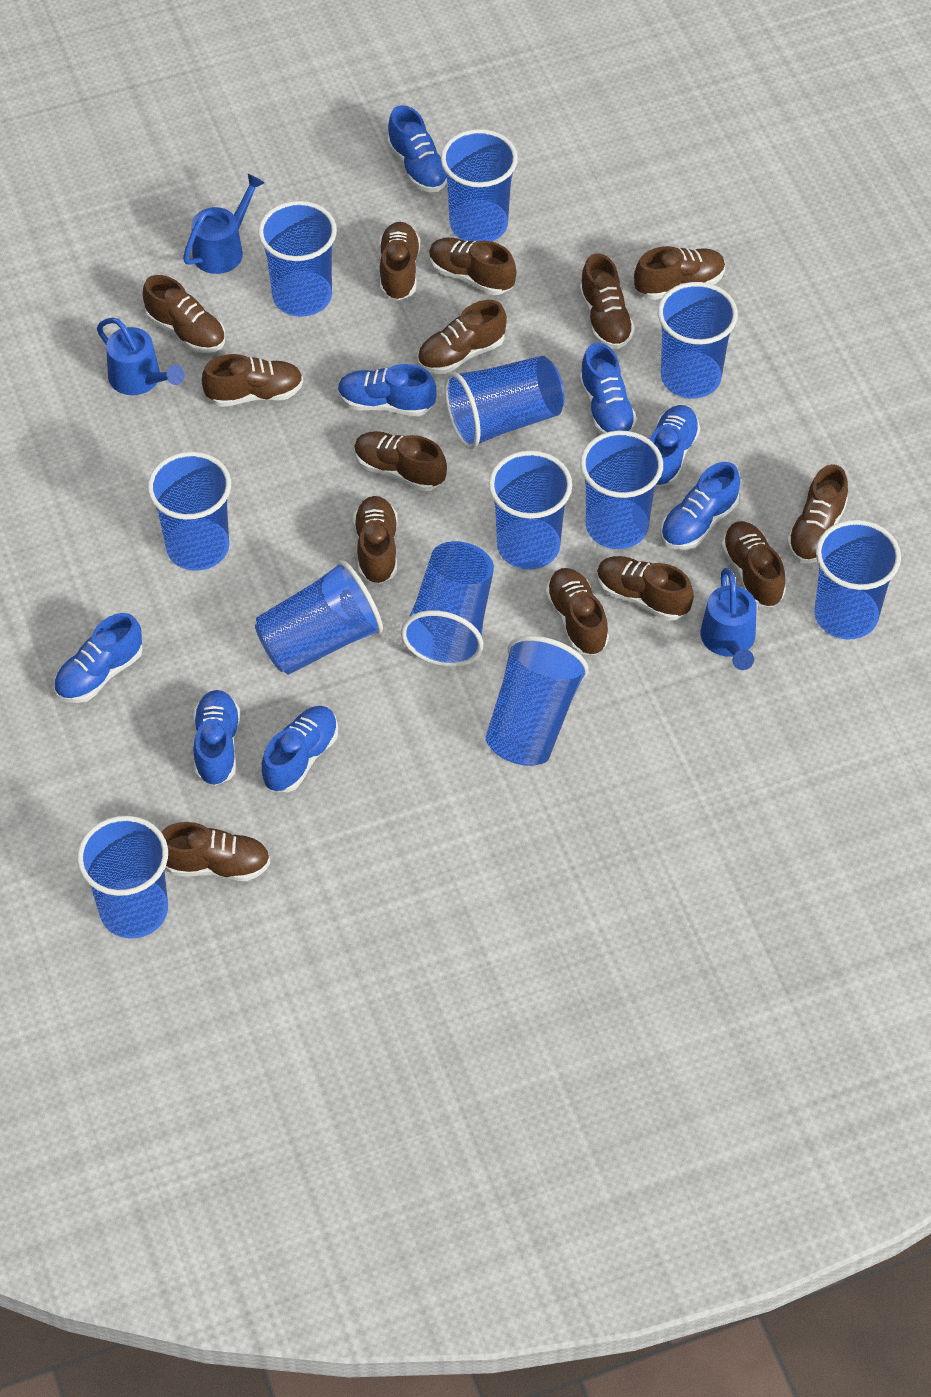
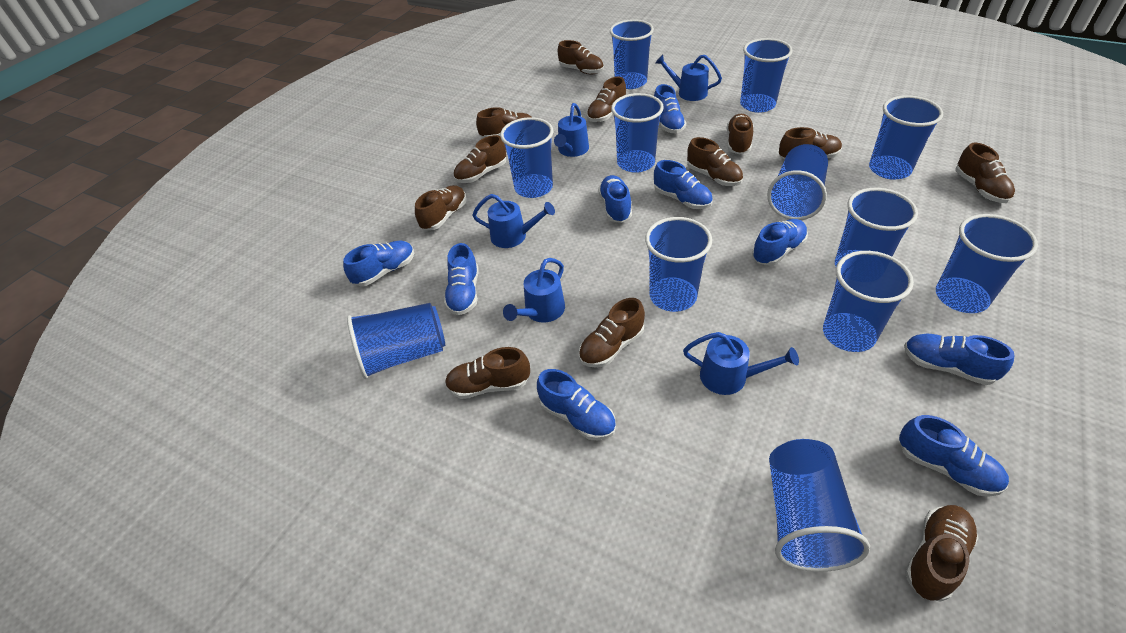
blue shoe: 8 -> 9
blue watering can: 3 -> 5
brown shoe: 14 -> 12

